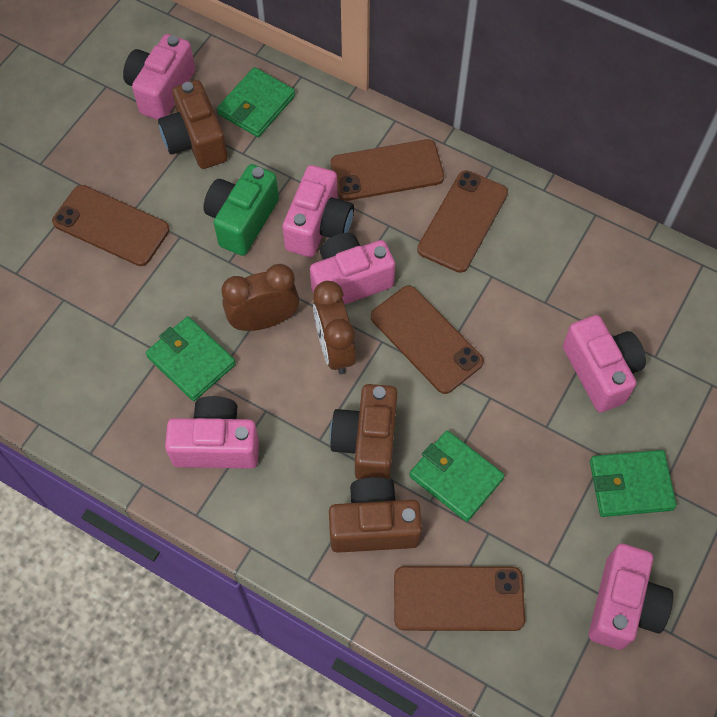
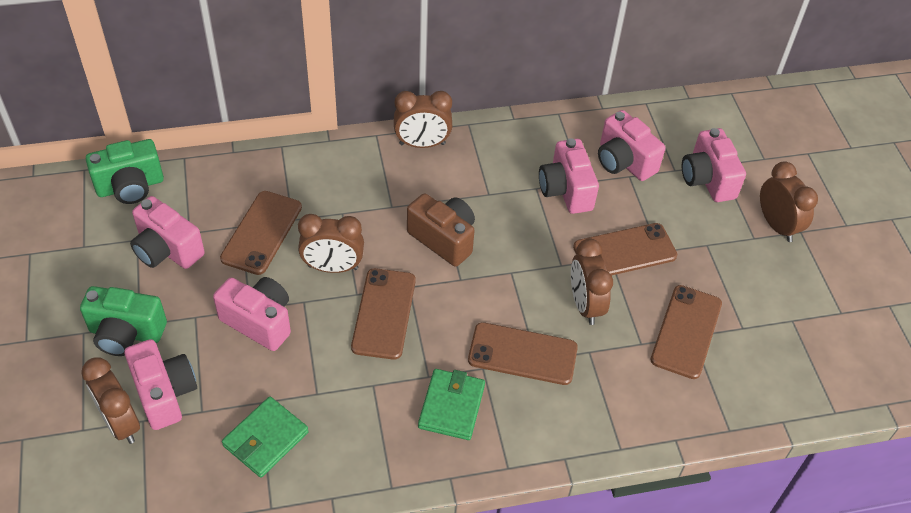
brown camera: 3 -> 1
brown clock: 2 -> 5
green camera: 1 -> 2
green wallet: 4 -> 2

